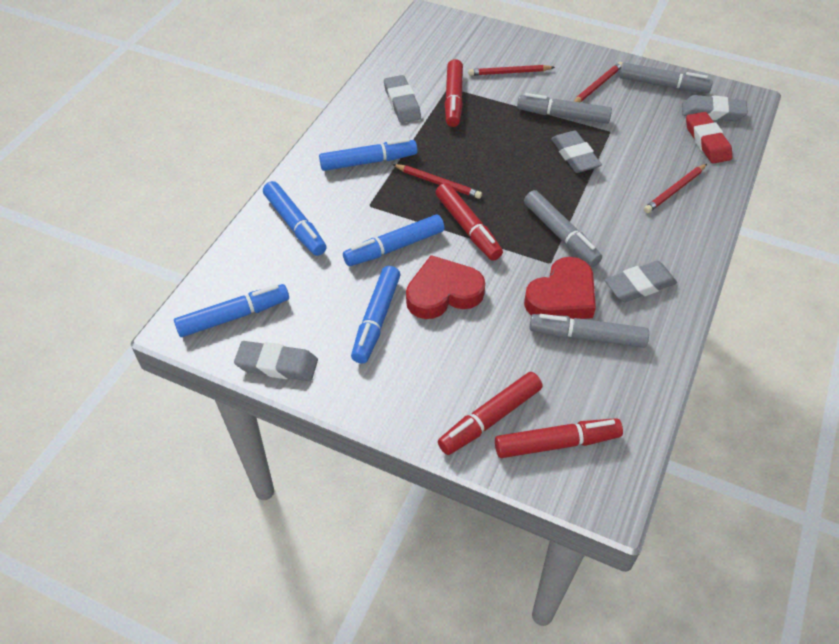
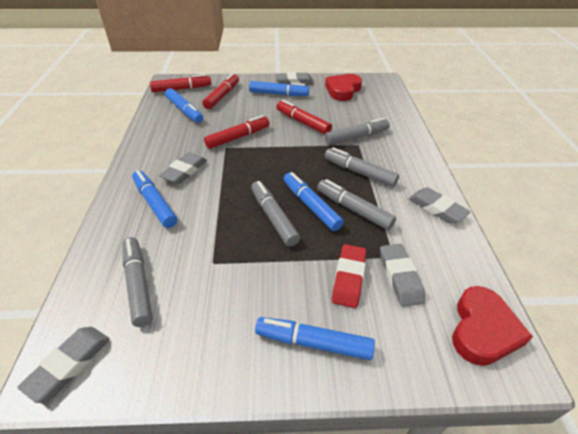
grey marker: 4 -> 5
red pencil: 4 -> 0

